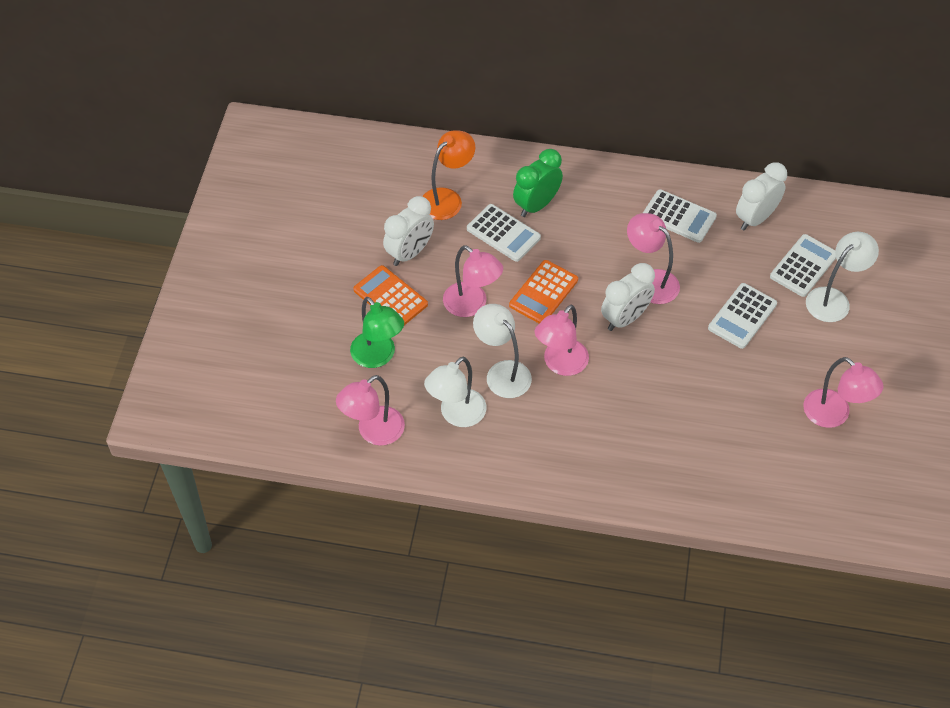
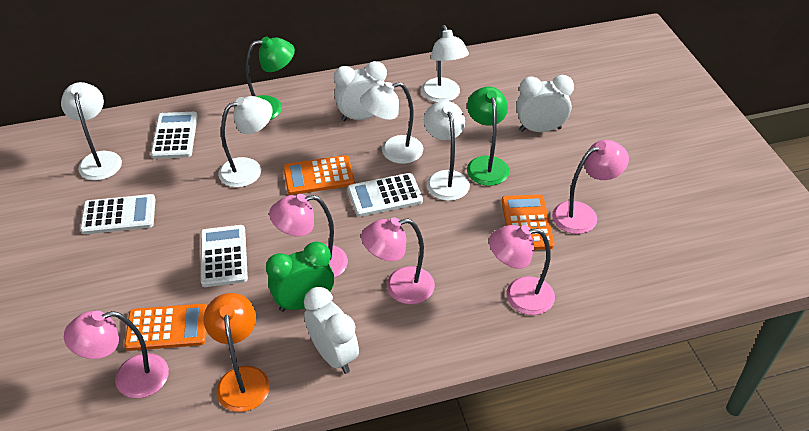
green lamp: 1 -> 2
orange calculator: 2 -> 3
white lamp: 3 -> 5

